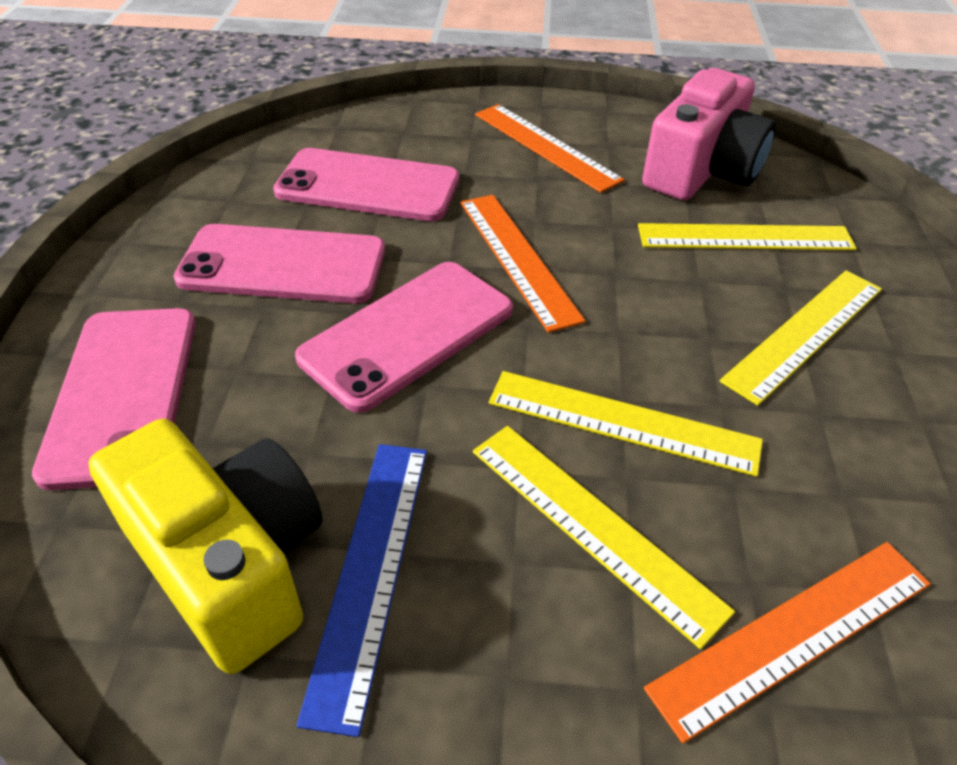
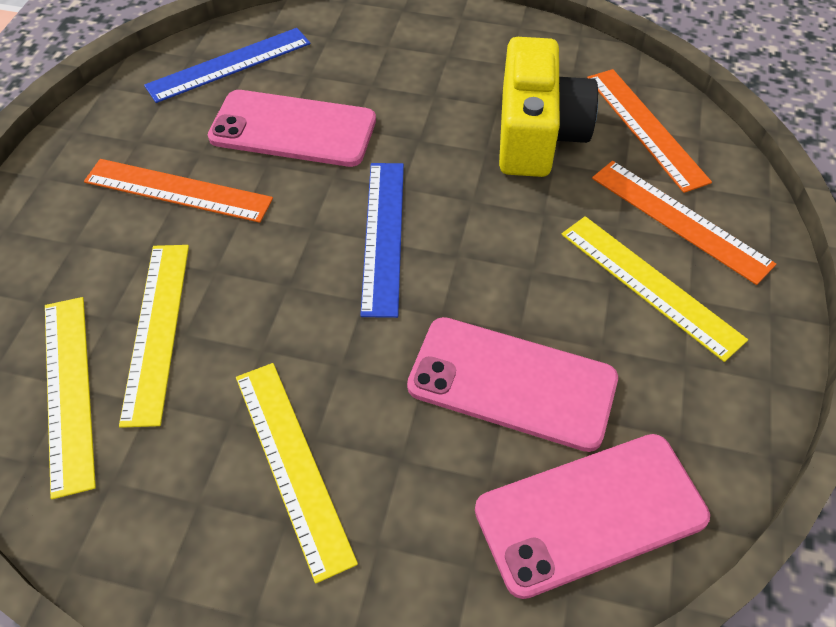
blue ruler: 1 -> 2
pink camera: 1 -> 0
pink phone: 4 -> 3

